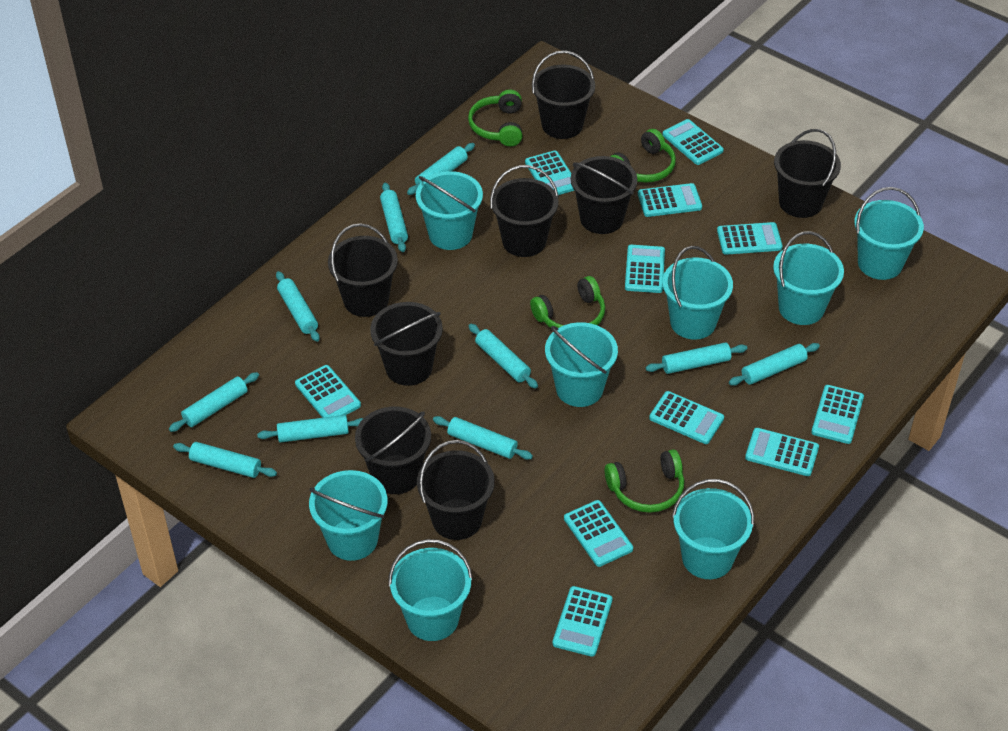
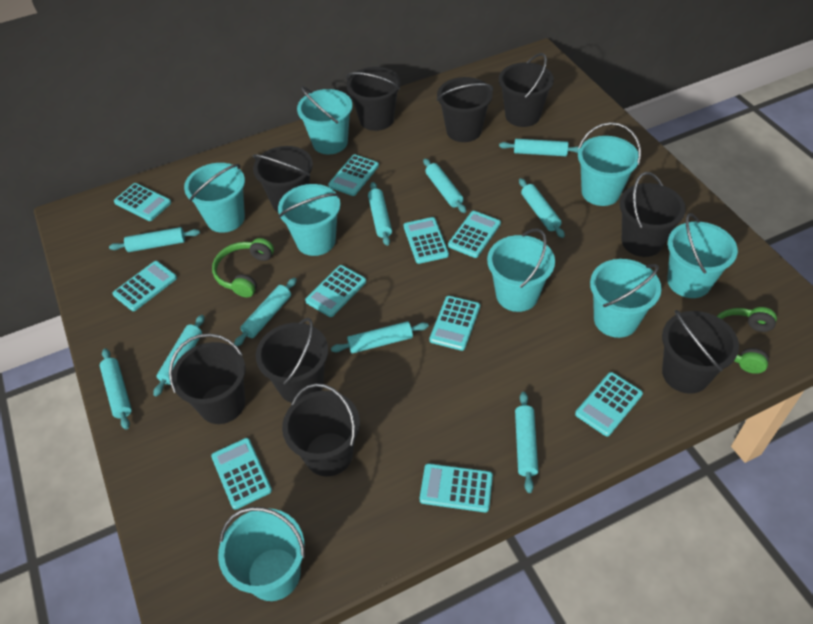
black bucket: 8 -> 9
green headphones: 4 -> 2
turquoise calculator: 11 -> 10

